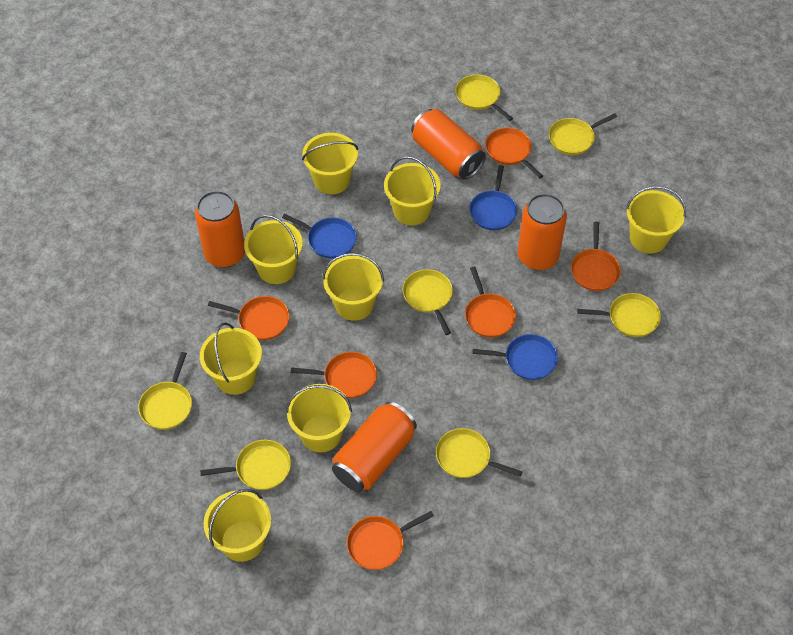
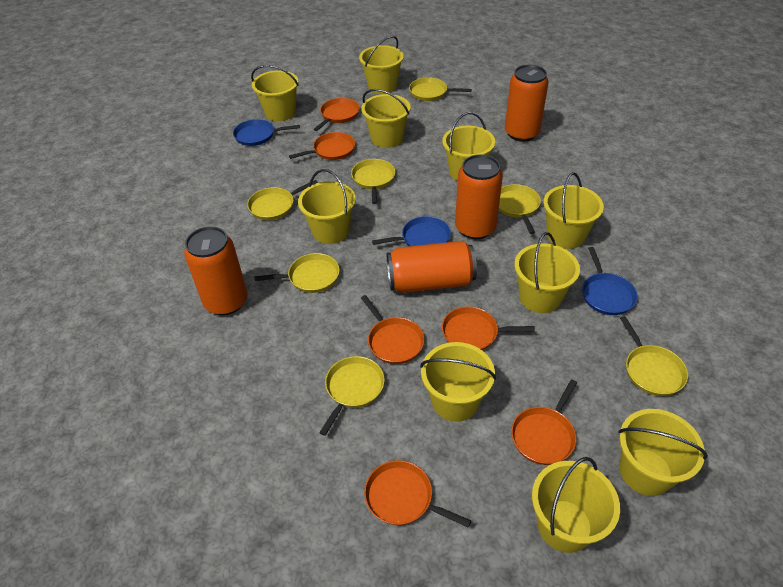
yellow bucket: 8 -> 10

